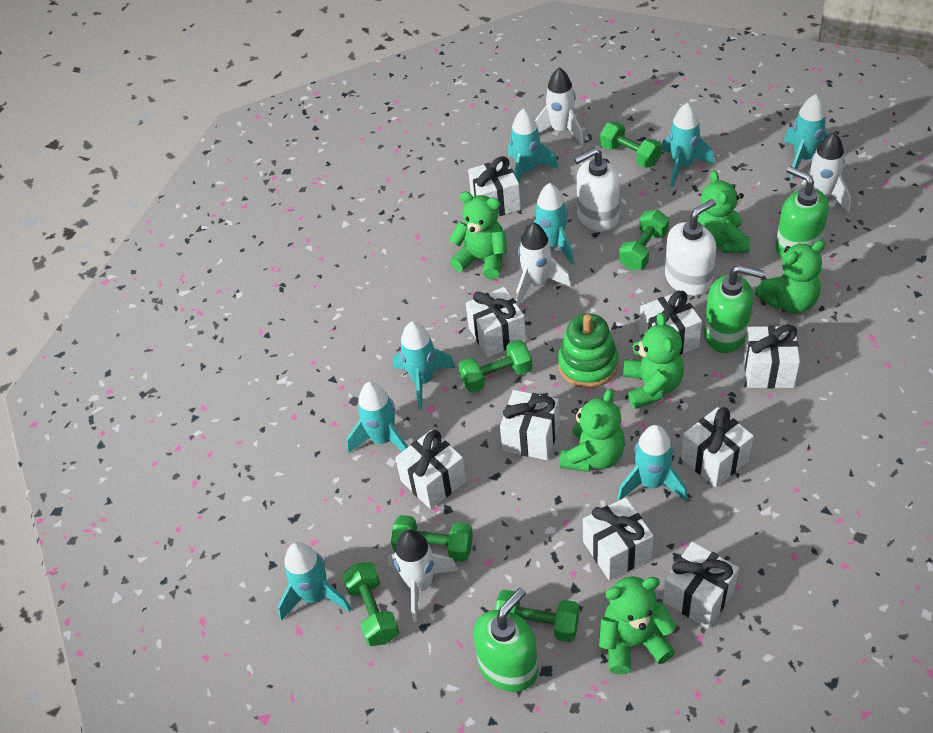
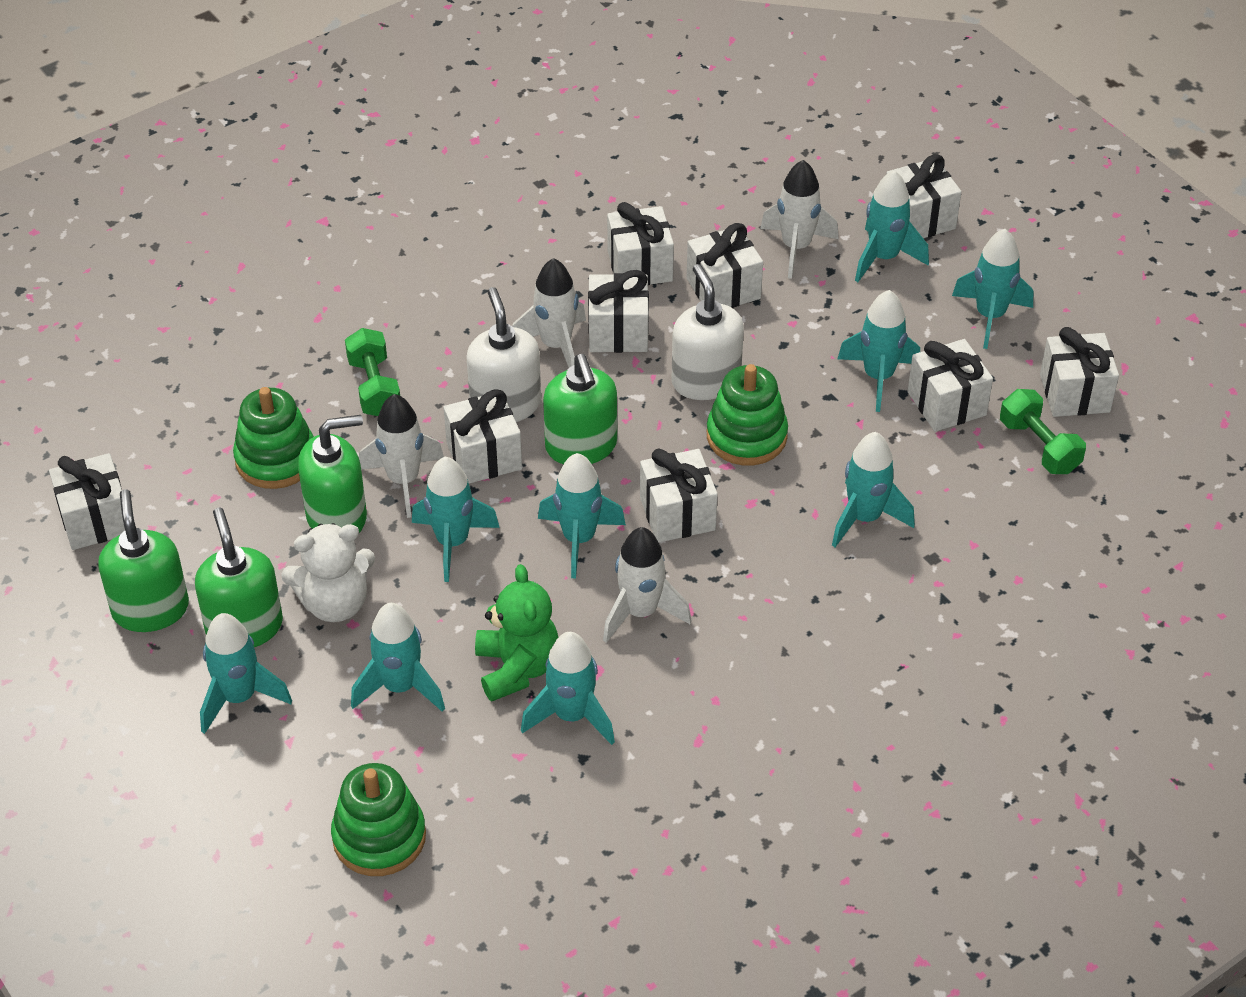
green dumbbell: 6 -> 2
green soap dispenser: 3 -> 4
green stacking toy: 1 -> 3
green teddy bear: 6 -> 1
turquoise rocket: 8 -> 9
white teddy bear: 0 -> 1

